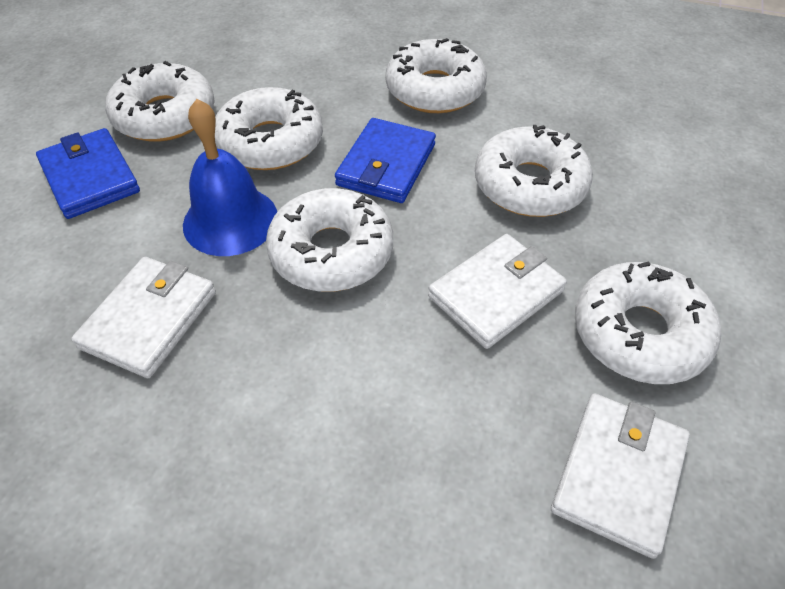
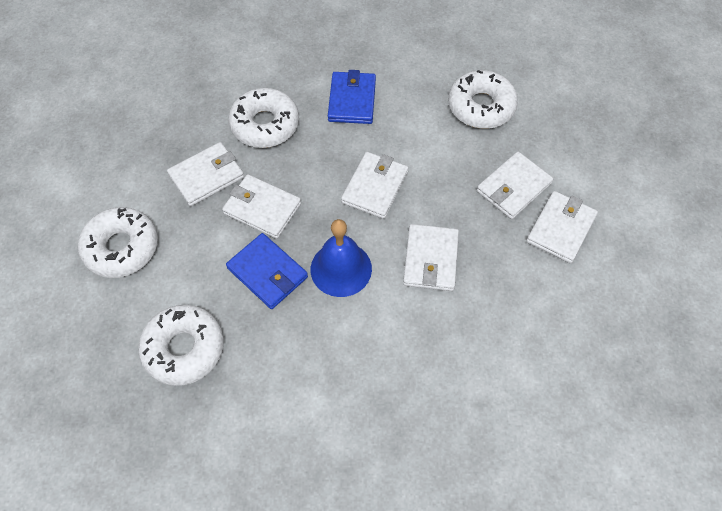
white donut: 6 -> 4
white wallet: 3 -> 6

